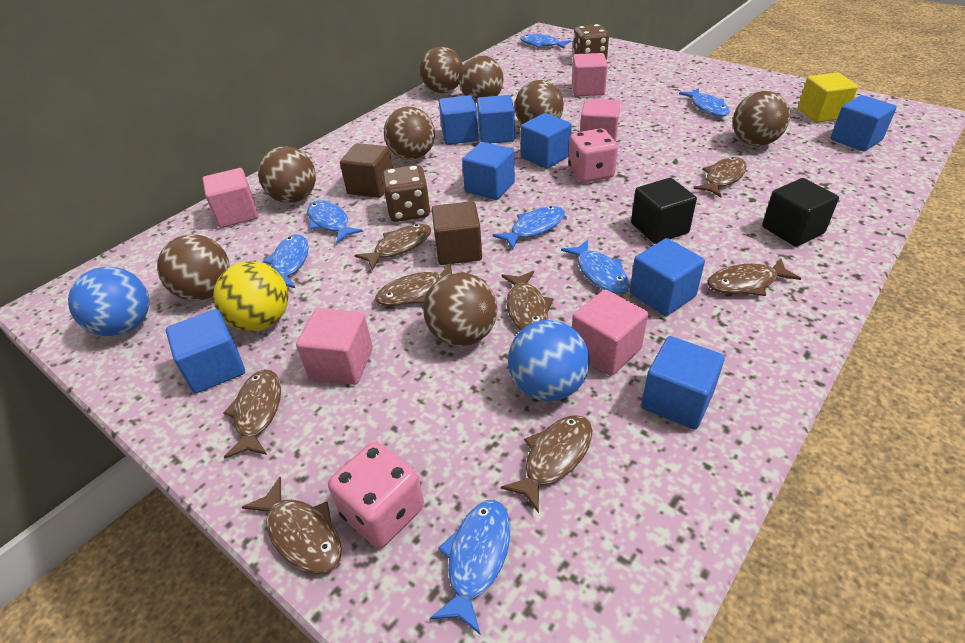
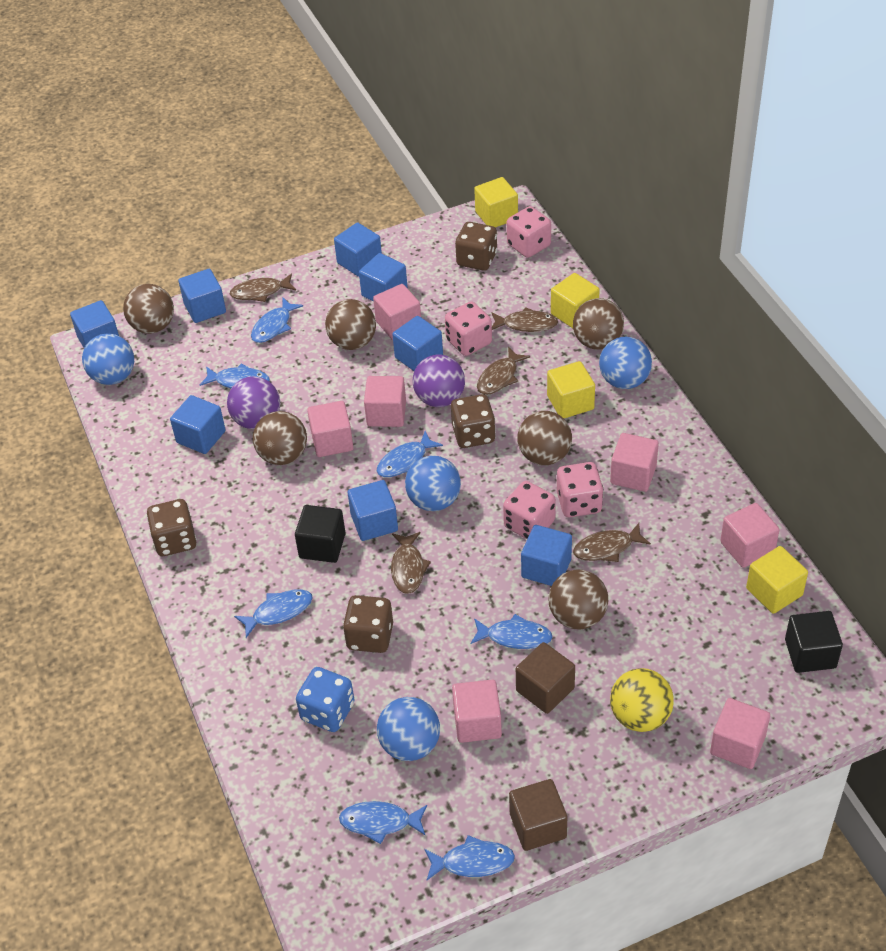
blue ball: 2 -> 4
blue dice: 0 -> 1
brown ball: 8 -> 6
brown dice: 2 -> 4
brown fish: 8 -> 5
pink cube: 5 -> 7
pink dice: 2 -> 4
purple ball: 0 -> 2
yellow cube: 1 -> 4

